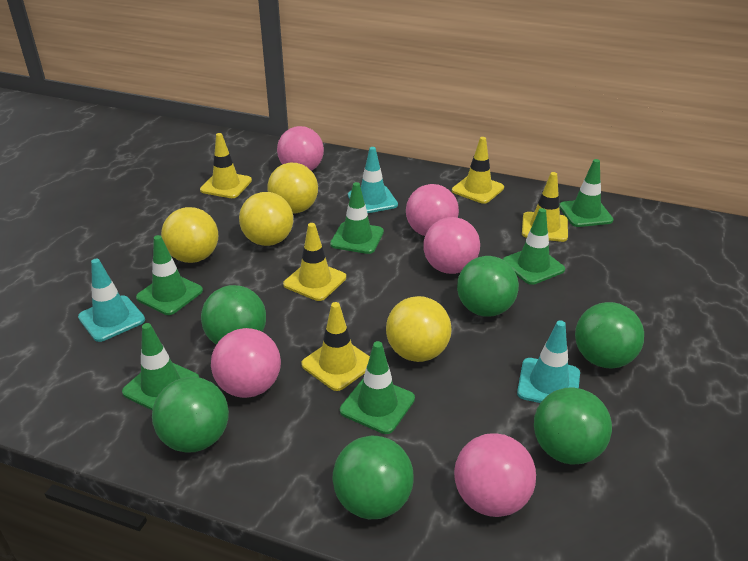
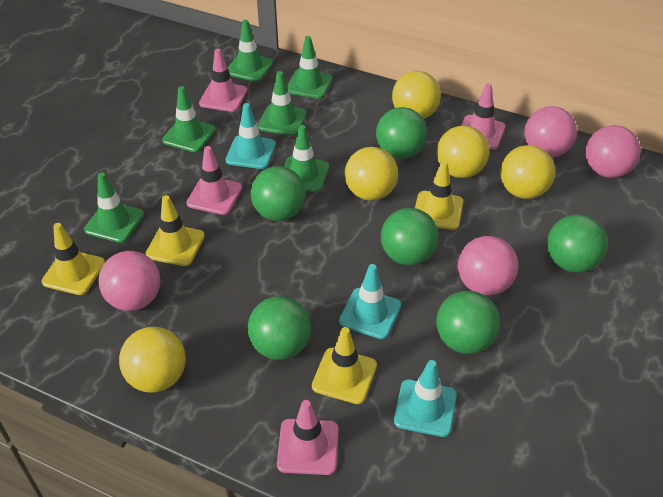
pink ball: 5 -> 4
pink traffic cone: 0 -> 4
yellow ball: 4 -> 5
yellow traffic cone: 5 -> 4

